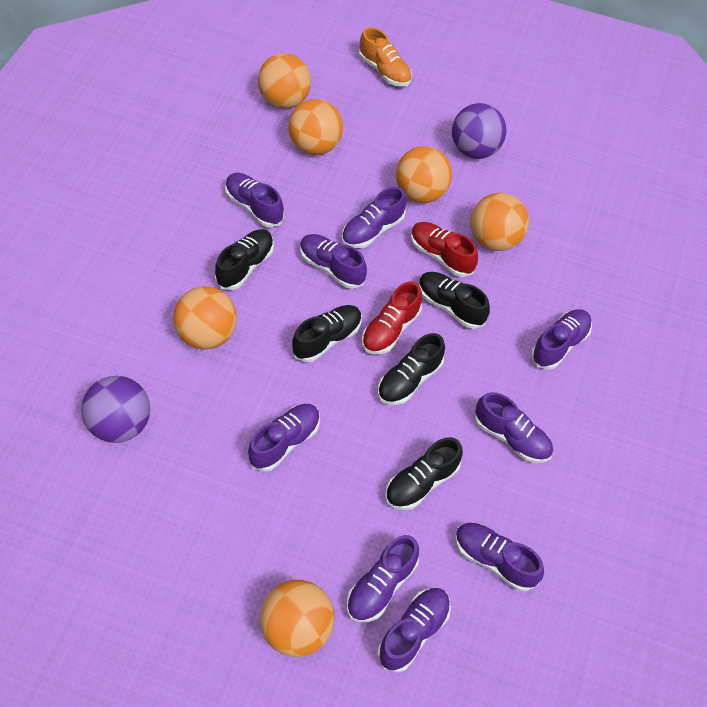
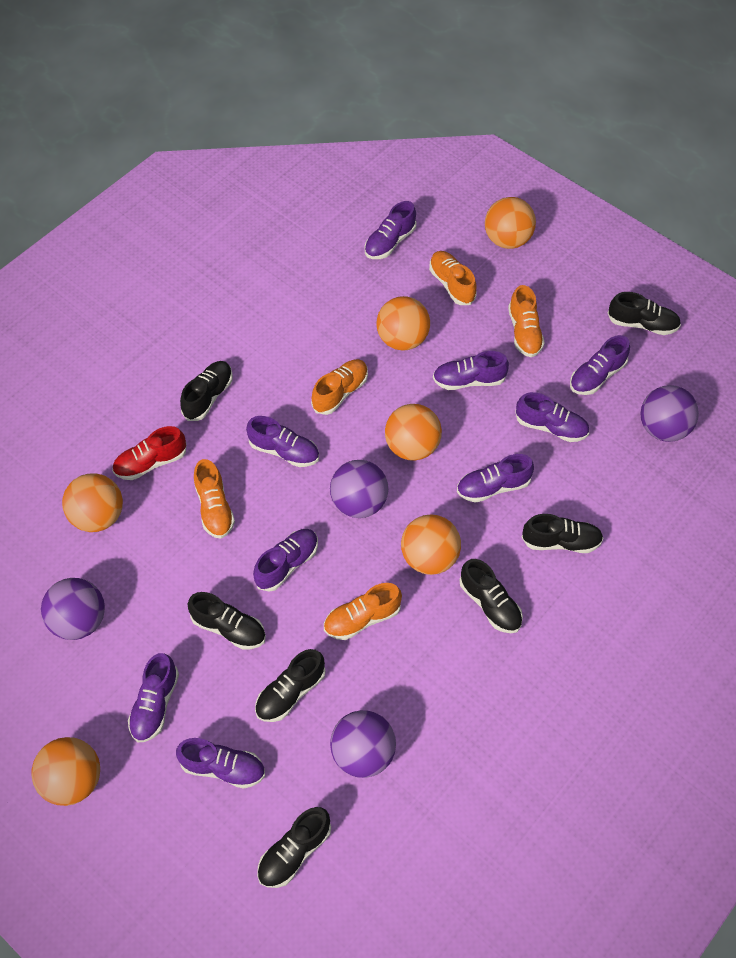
black shoe: 5 -> 7
orange shoe: 1 -> 5
purple ball: 2 -> 4
red shoe: 2 -> 1

